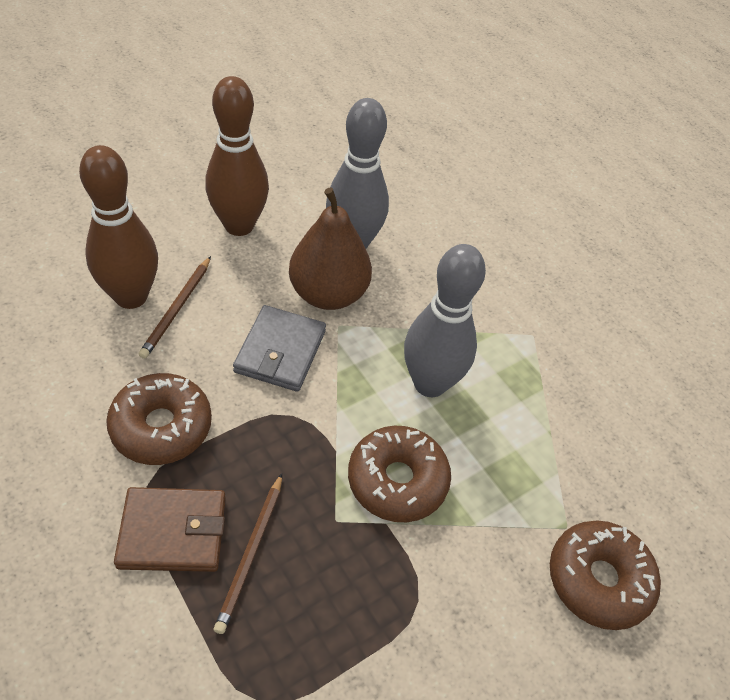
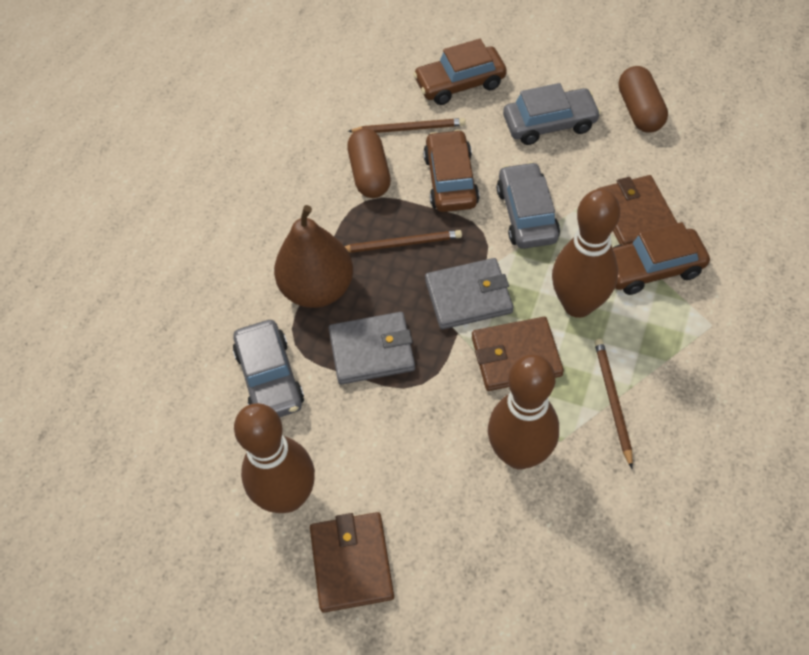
brown bowling pin: 2 -> 3
brown capsule: 0 -> 2
brown car: 0 -> 3
brown donut: 3 -> 0
brown pencil: 2 -> 3
brown wallet: 1 -> 3
grey bowling pin: 2 -> 0
grey car: 0 -> 3
grey wallet: 1 -> 2

